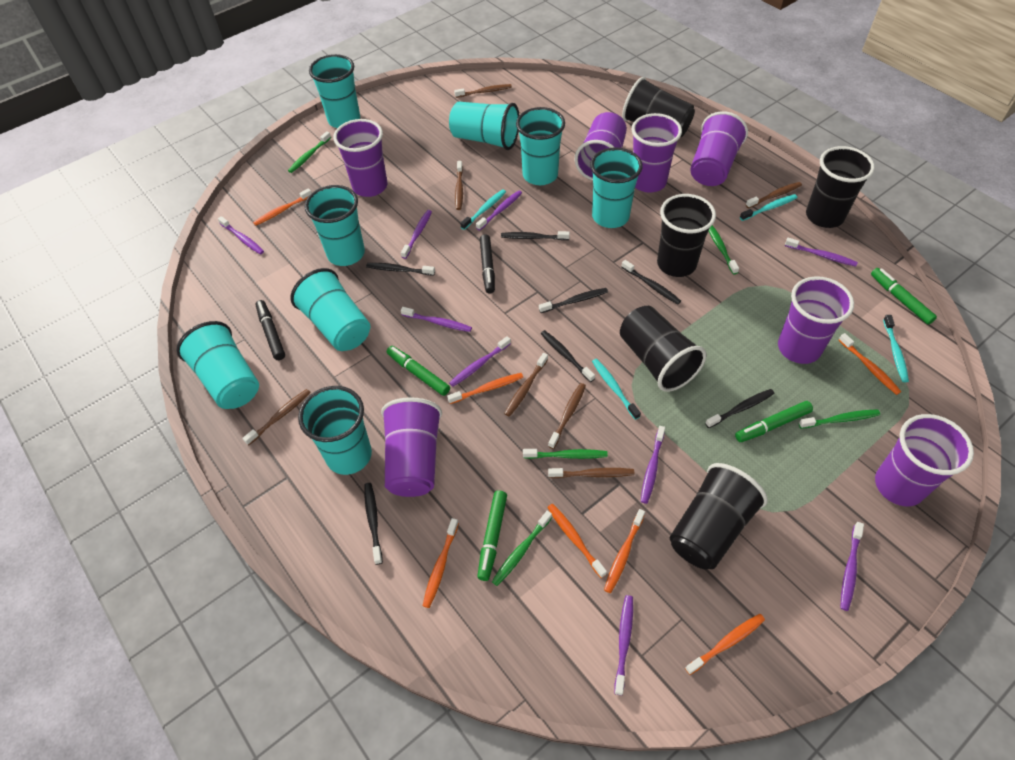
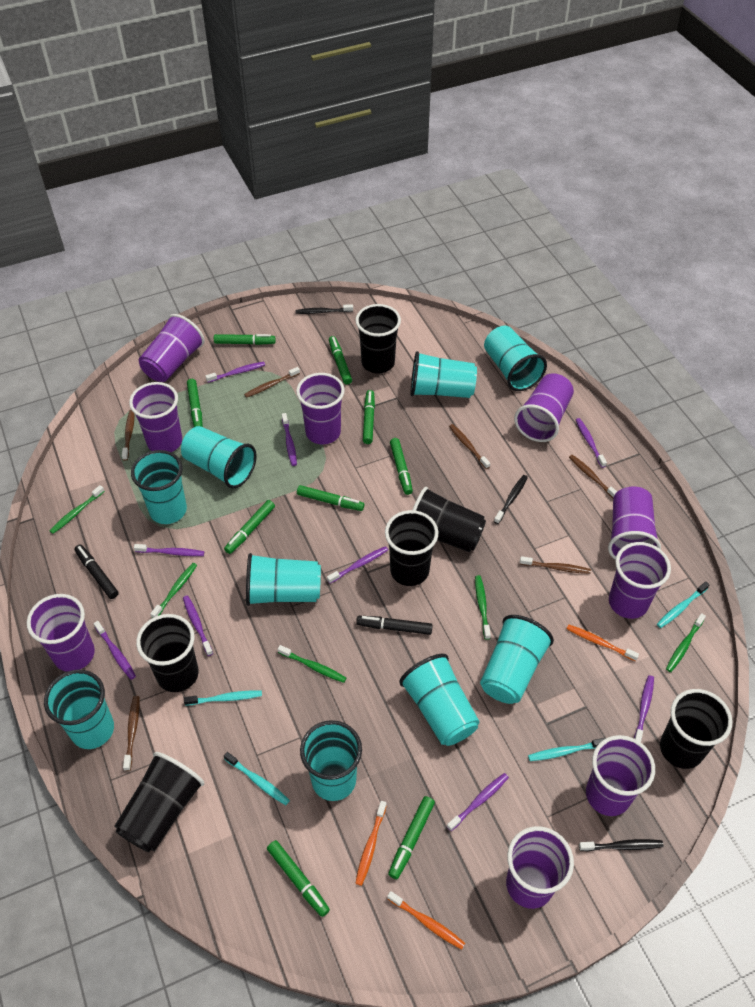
black cup: 5 -> 6
black toothbrush: 7 -> 3
brown toothbrush: 7 -> 6
green marker: 4 -> 9
orange toothbrush: 7 -> 3
purple cup: 7 -> 9
turquoise cup: 8 -> 9

